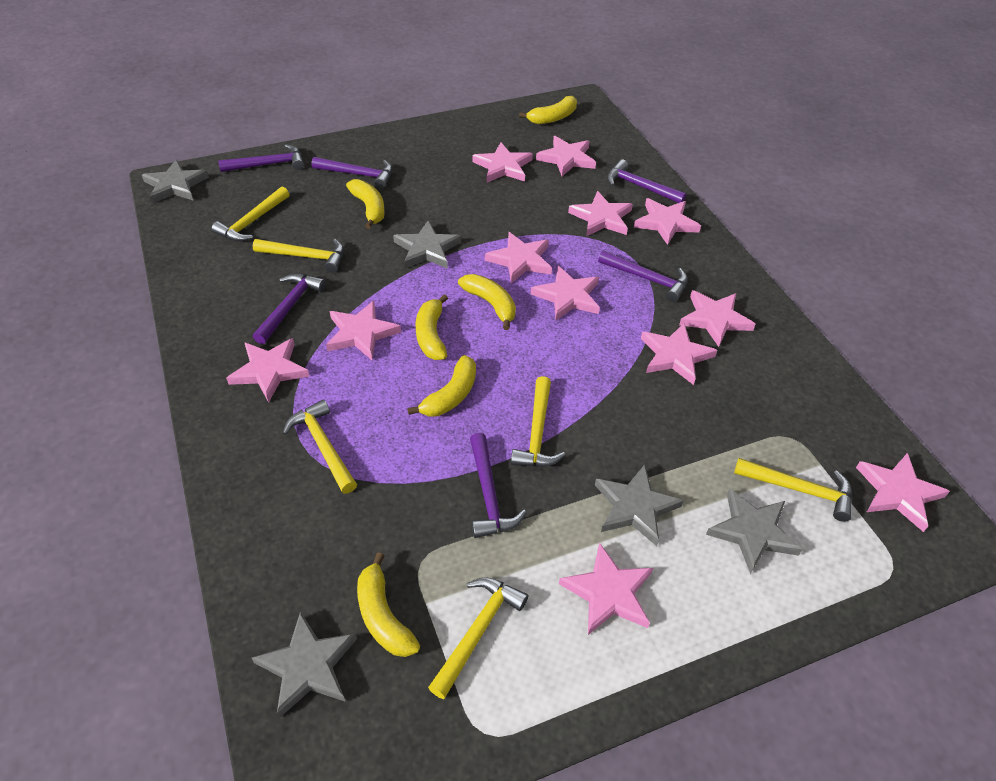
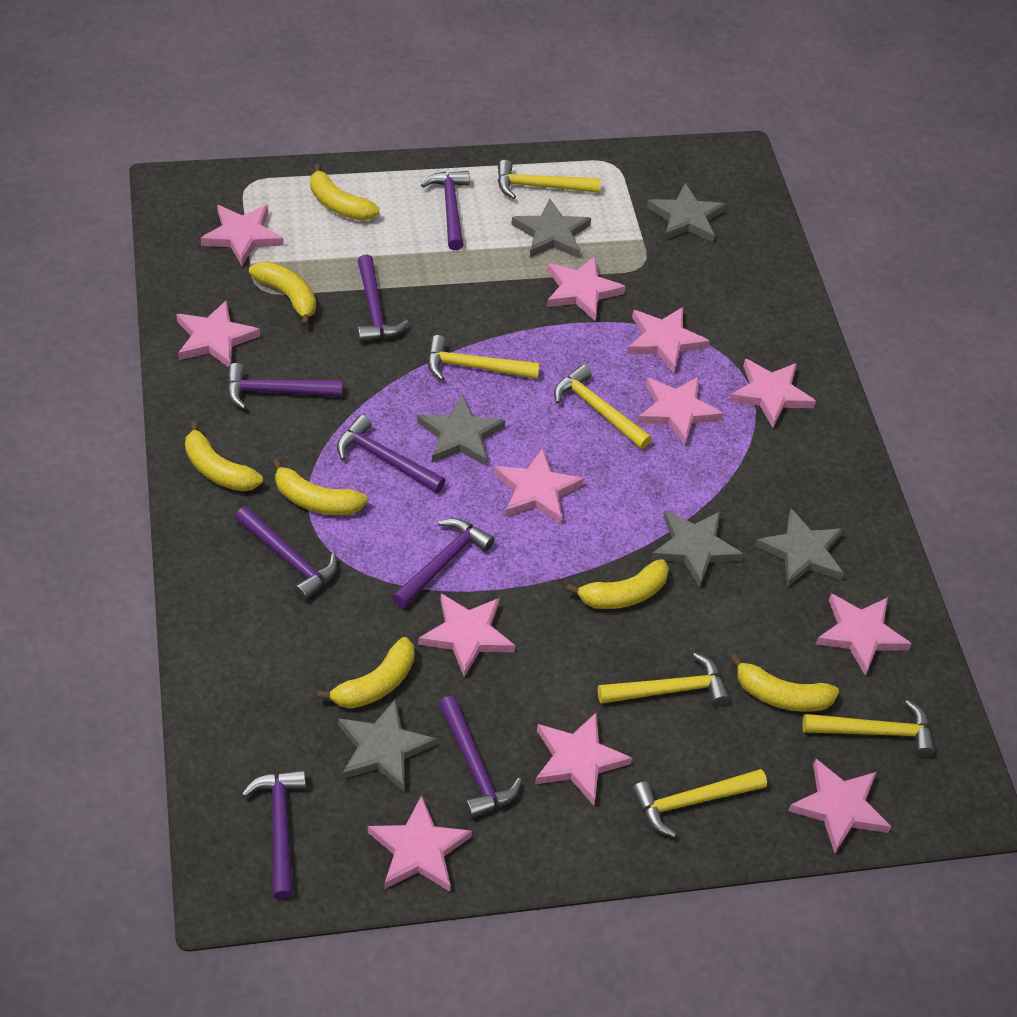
grey star: 5 -> 6
purple hammer: 6 -> 8
yellow banana: 6 -> 7

